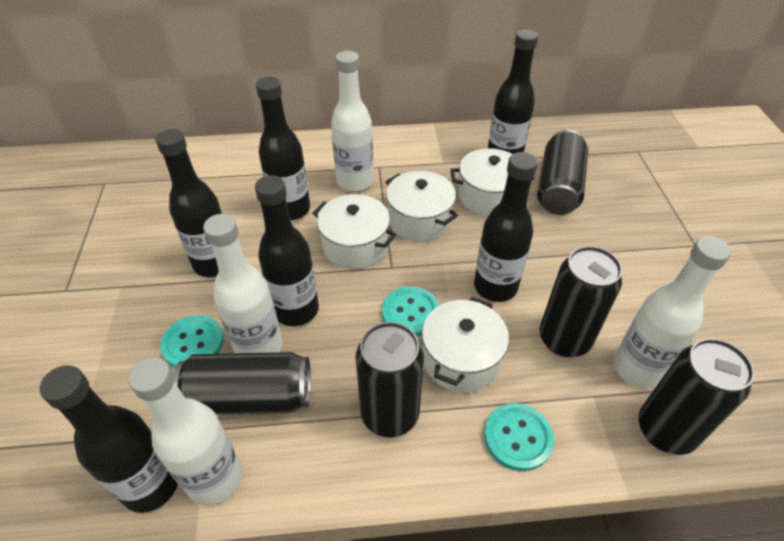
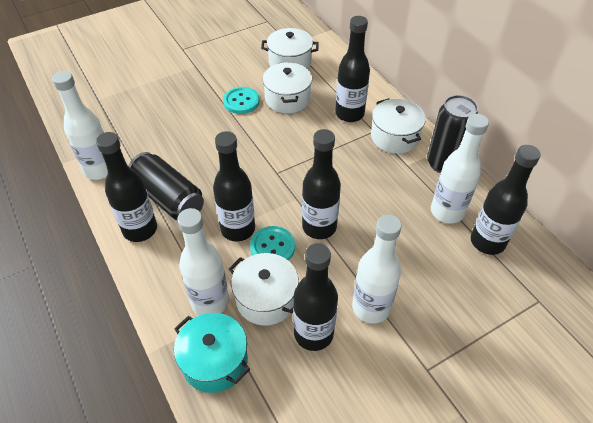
black can: 5 -> 2
turquoise button: 3 -> 2
turquoise pot: 0 -> 1

